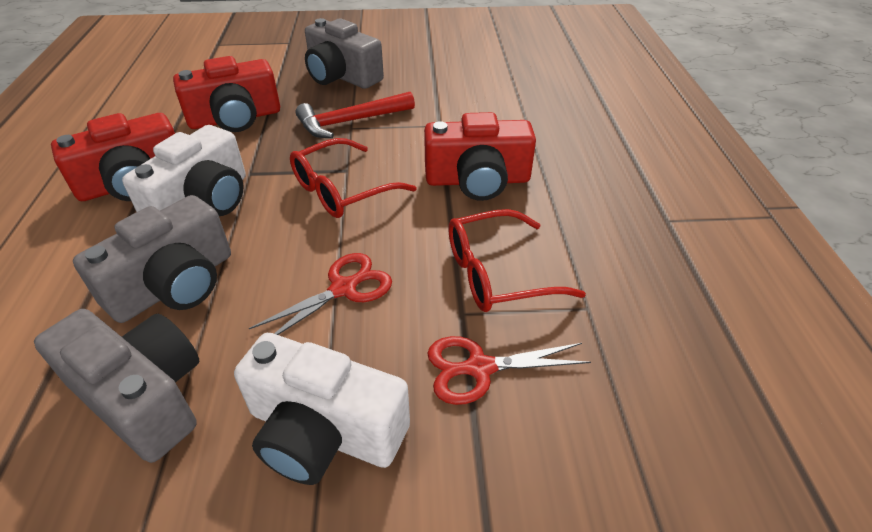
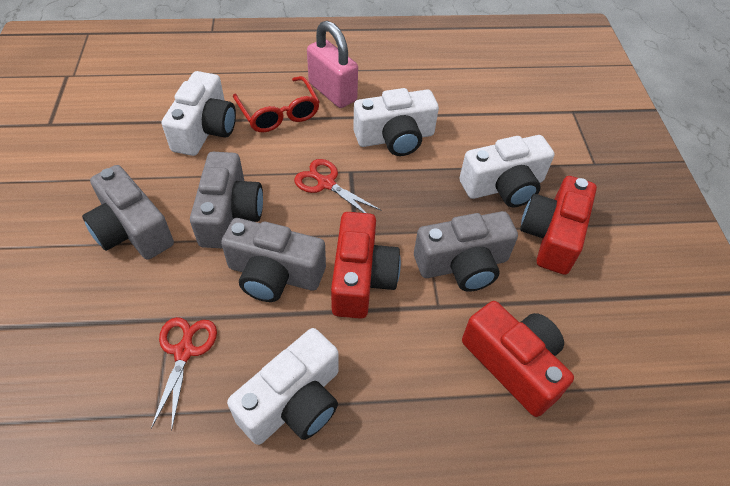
grey camera: 3 -> 4
pink padlock: 0 -> 1
red glasses: 2 -> 1
red hammer: 1 -> 0
white camera: 2 -> 4

